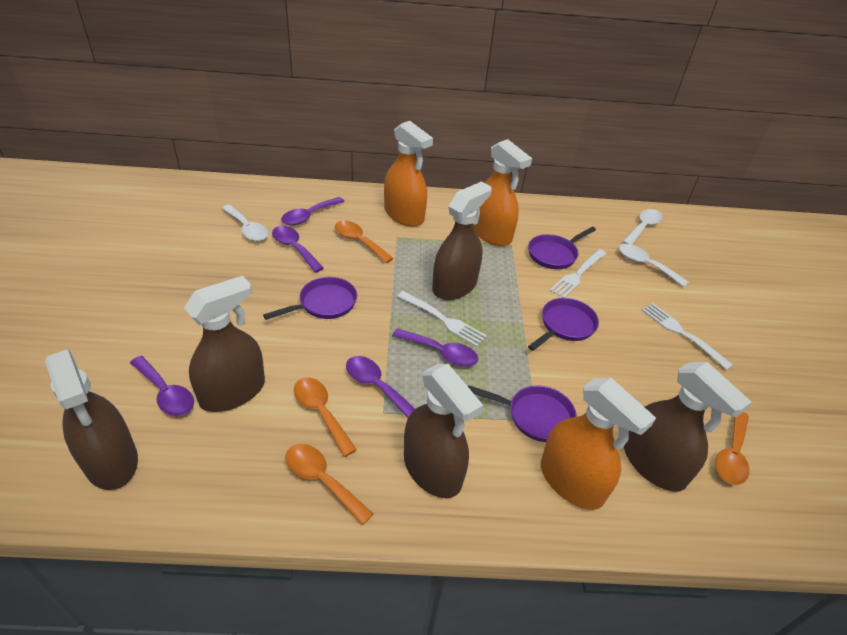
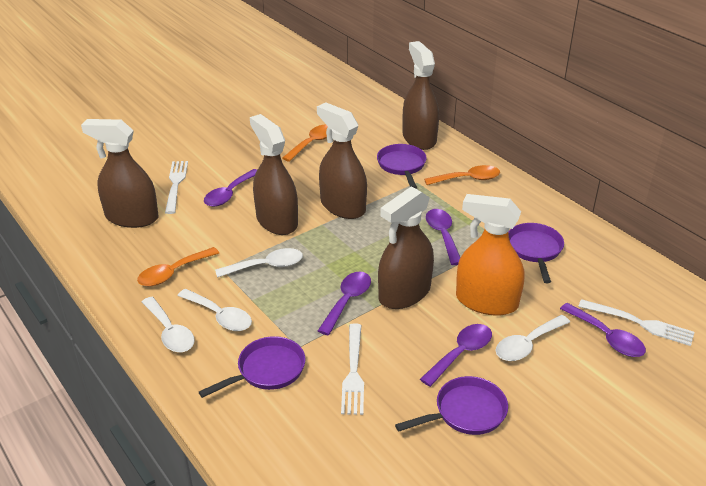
orange spoon: 4 -> 3
orange spray bottle: 3 -> 1
white spoon: 3 -> 4

